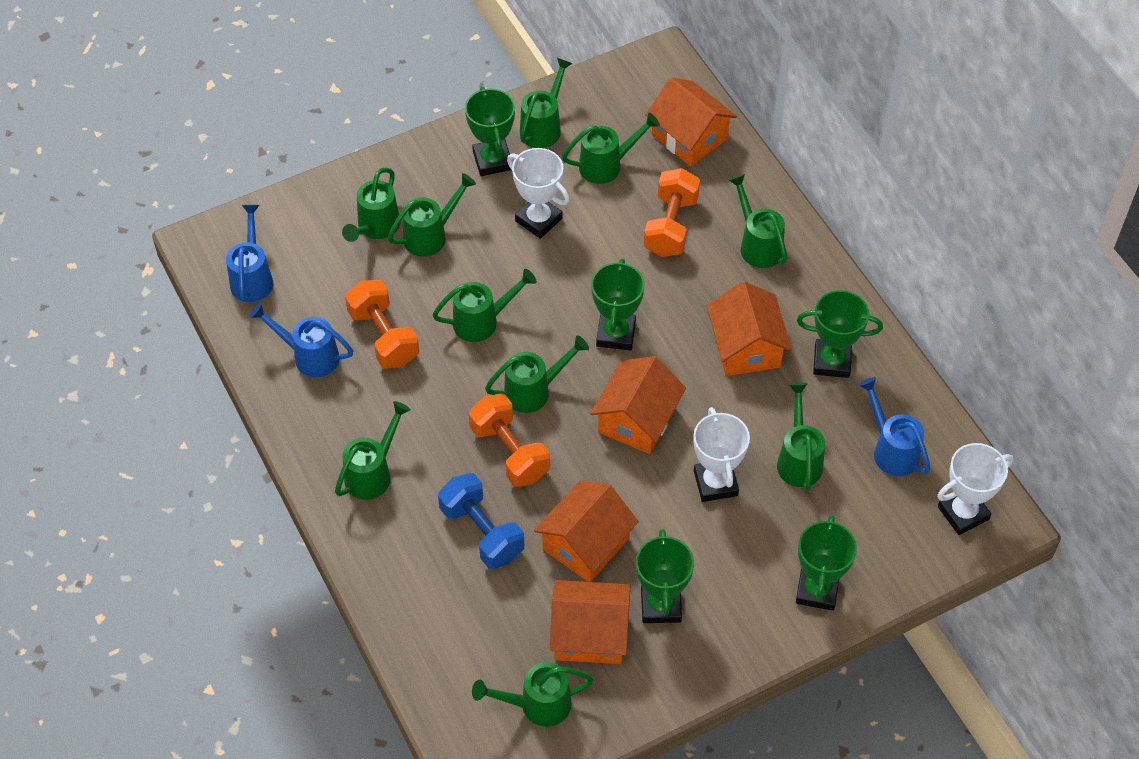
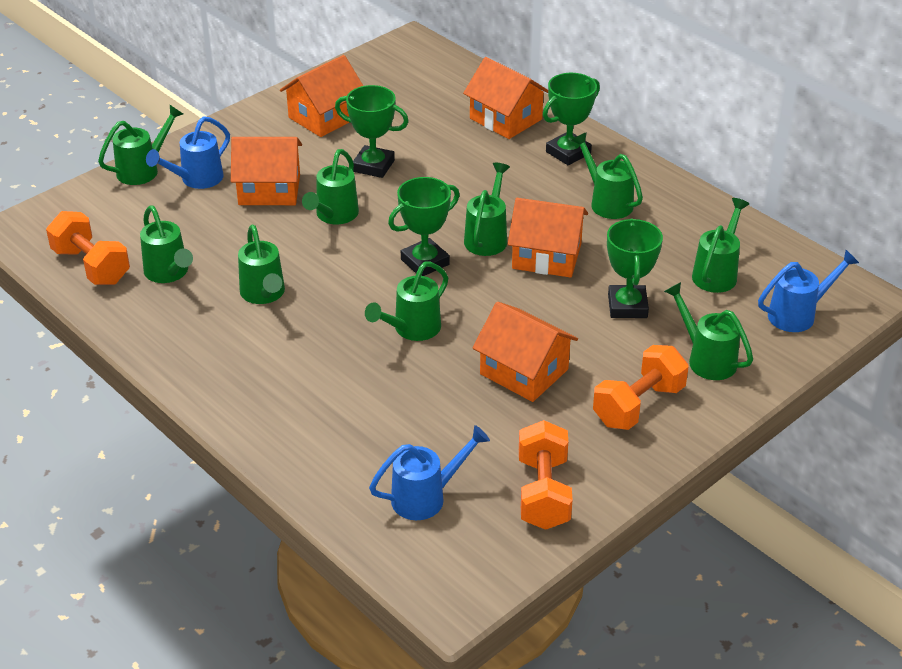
blue dumbbell: 1 -> 0
green trophy: 5 -> 4
green watering can: 10 -> 9
white trophy: 3 -> 0

